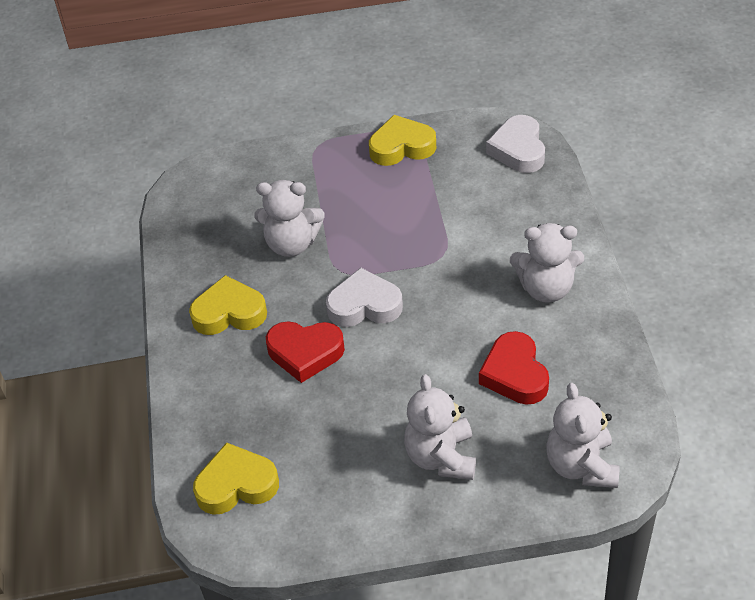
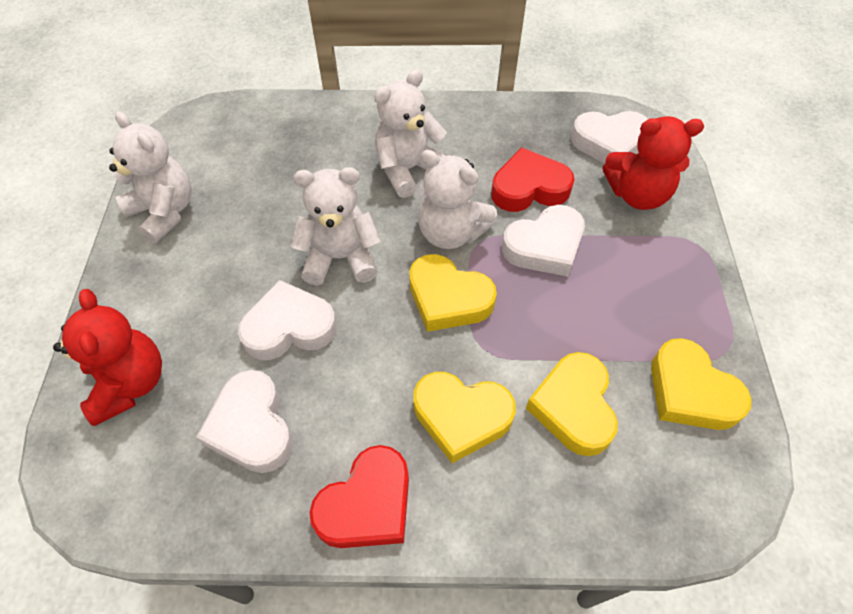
red teddy bear: 0 -> 2
white heart: 2 -> 4
yellow heart: 3 -> 4

